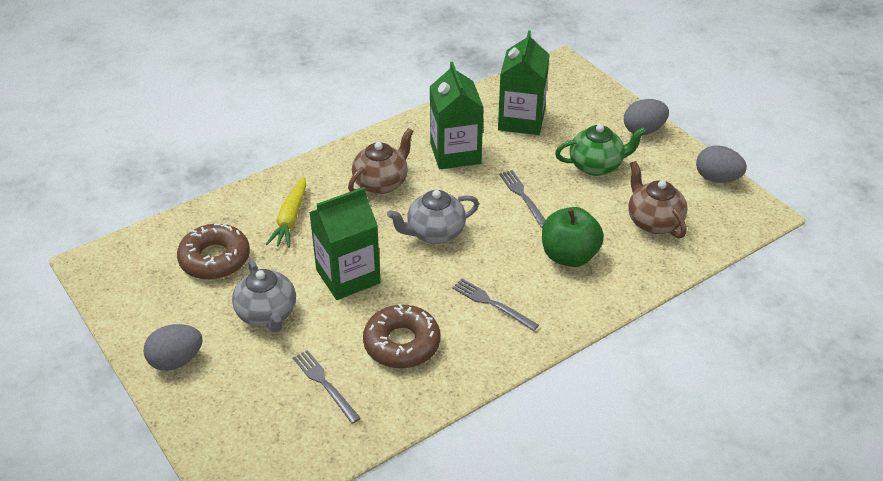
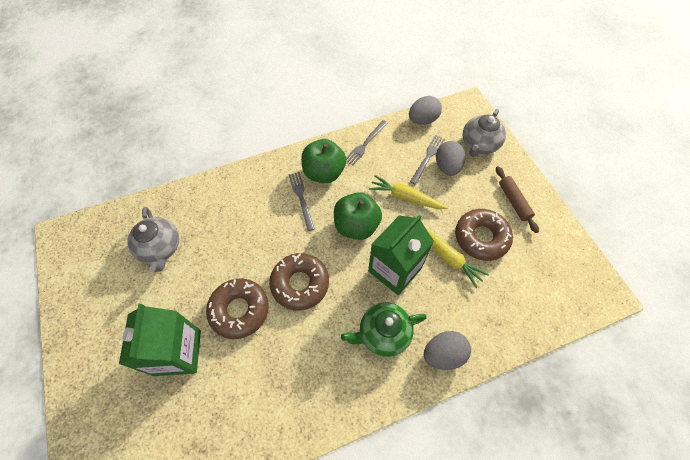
brown donut: 2 -> 3
brown rolling pin: 0 -> 1
brown teapot: 2 -> 0
green apple: 1 -> 2
green carton: 3 -> 2
yellow carrot: 1 -> 2

